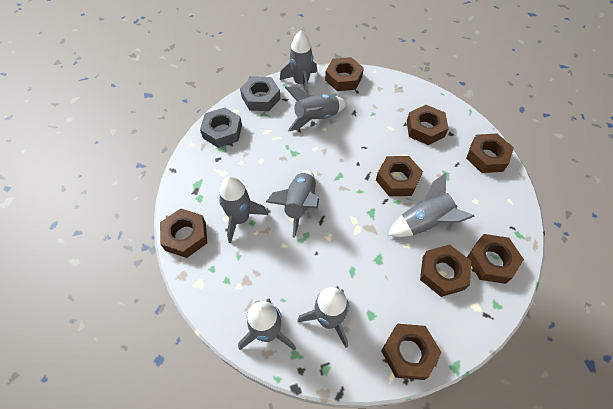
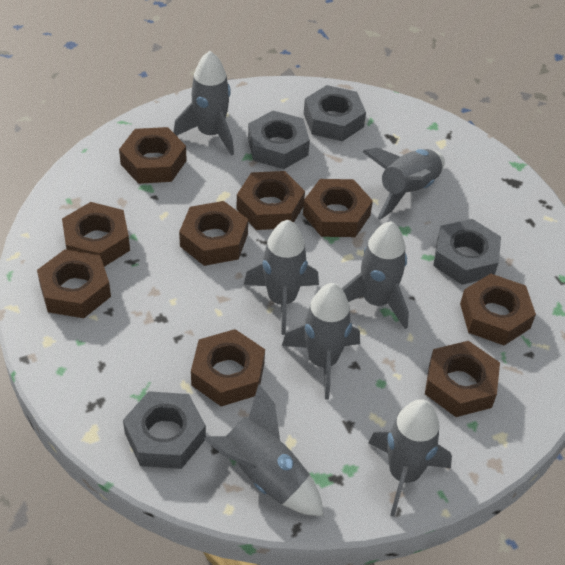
brown nut: 8 -> 9
grey nut: 2 -> 4

